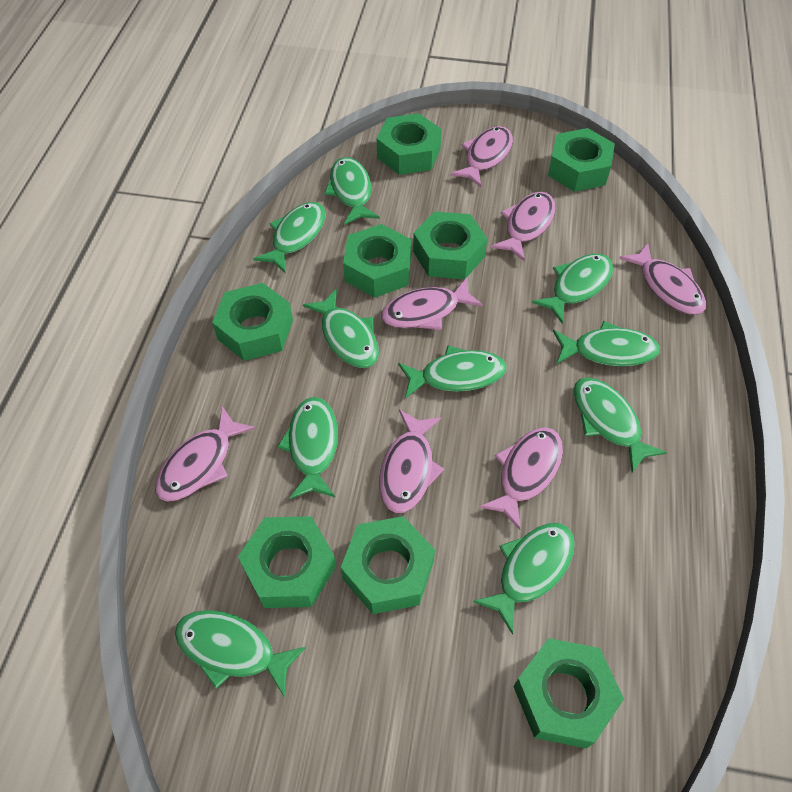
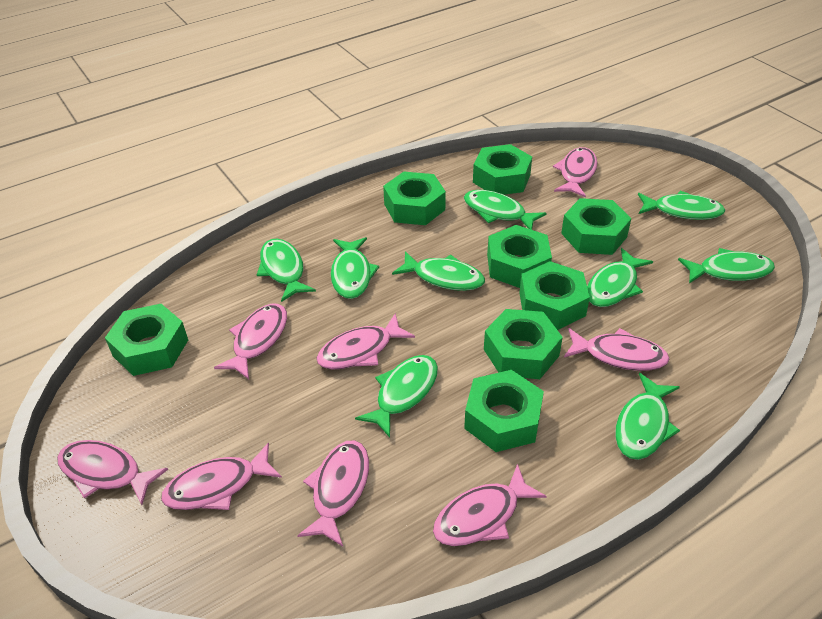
green fish: 10 -> 9
pink fish: 7 -> 8

